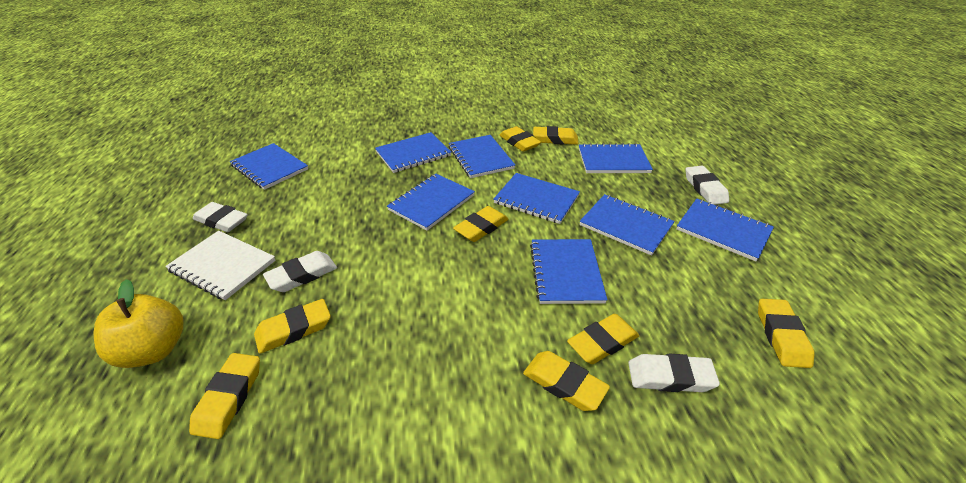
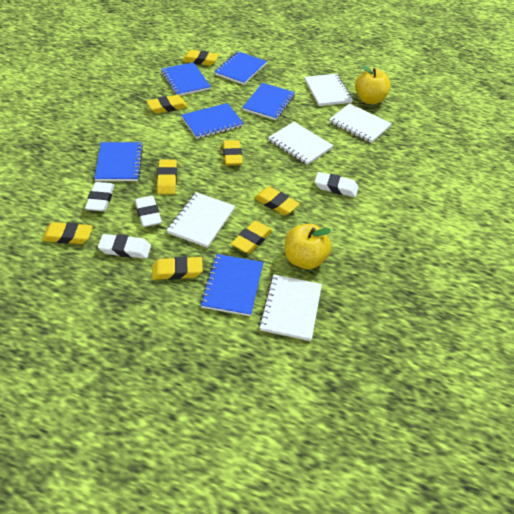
blue notebook: 9 -> 6
white notebook: 1 -> 5
yellow apple: 1 -> 2

